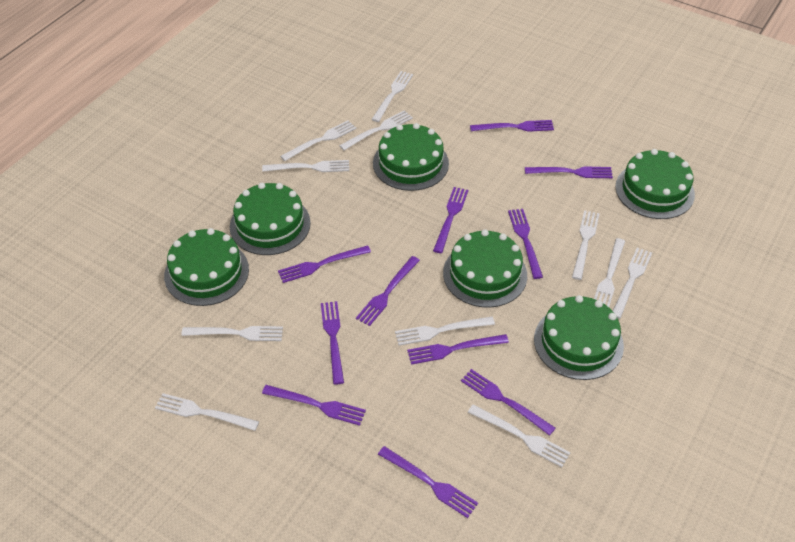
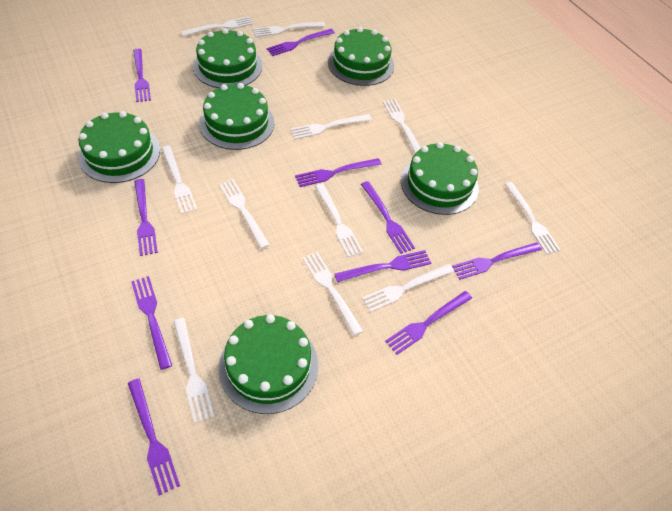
purple fork: 11 -> 10

